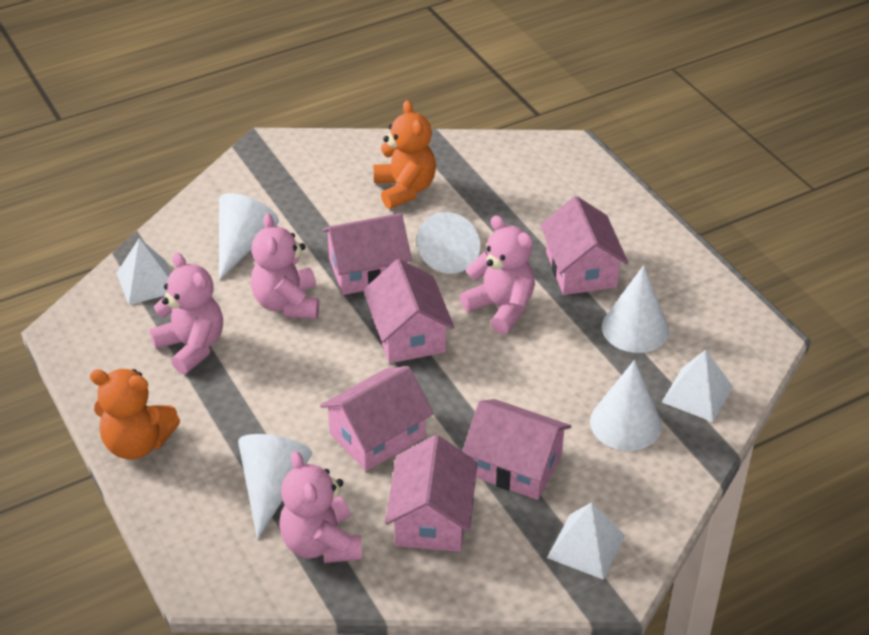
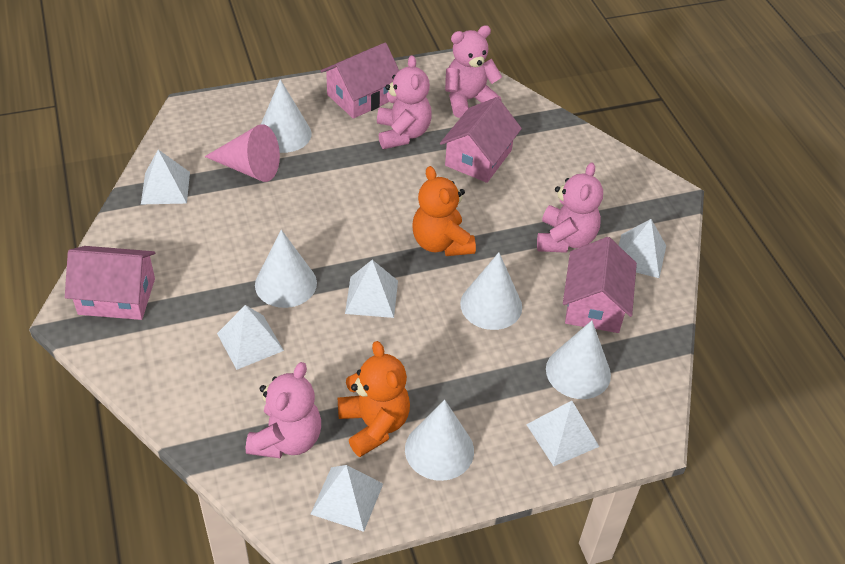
pink cone: 0 -> 1
pink house: 6 -> 4
white pyramid: 3 -> 6

